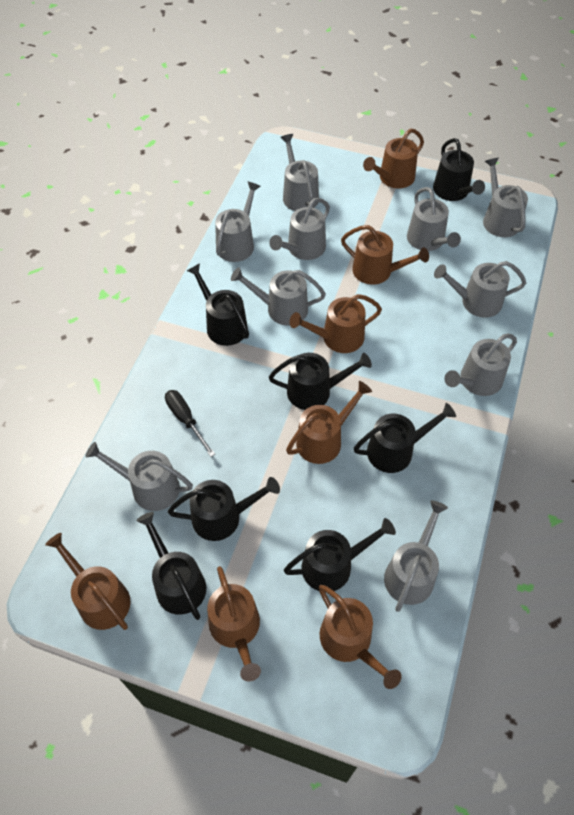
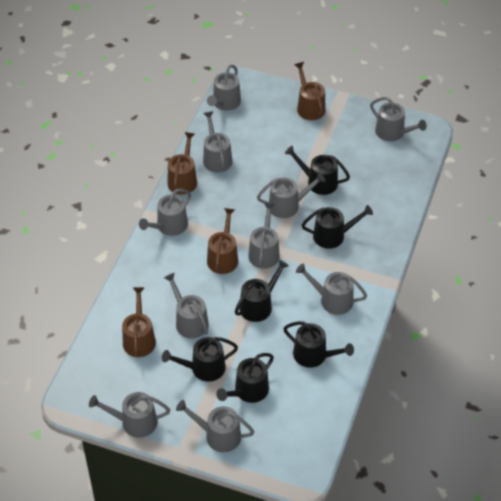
black screwdriver: 1 -> 0
black watering can: 7 -> 6
brown watering can: 7 -> 4

